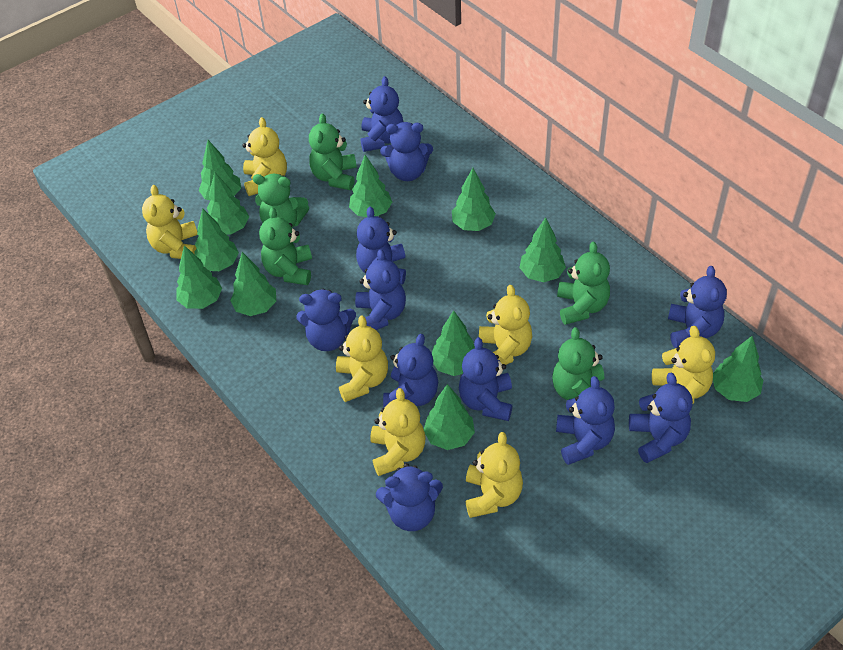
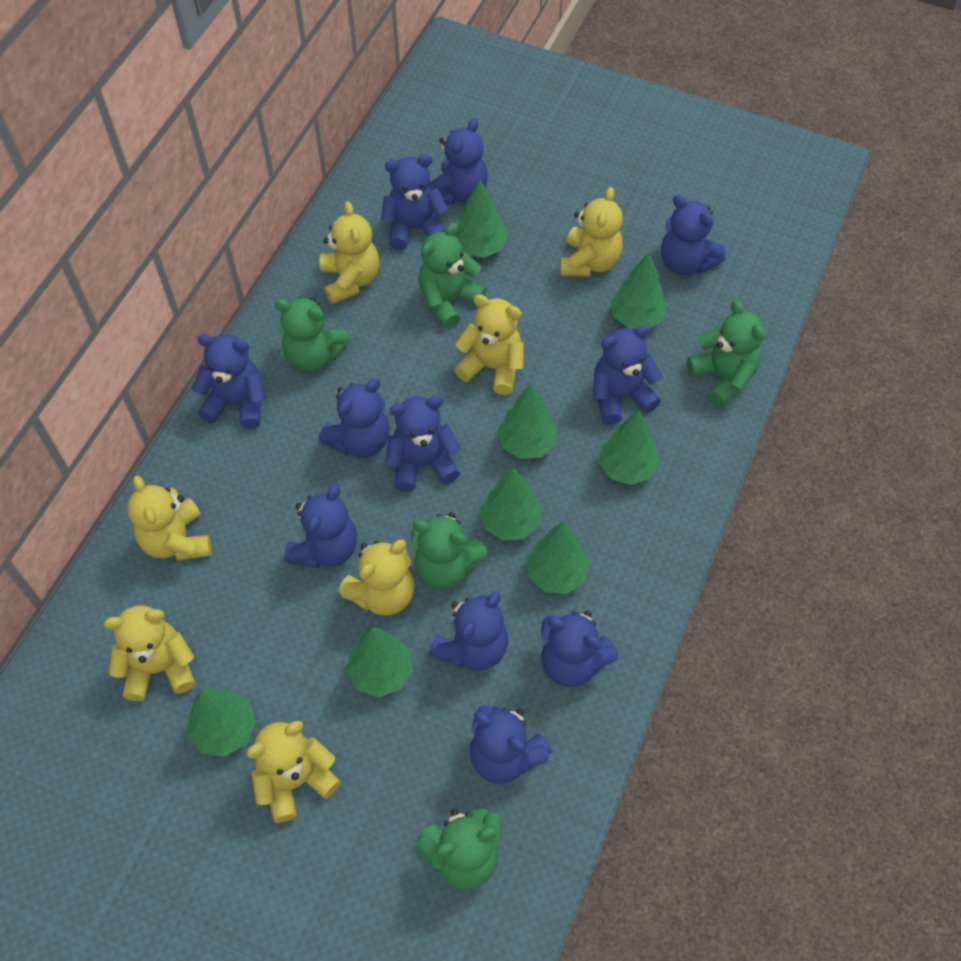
green tree: 11 -> 8

